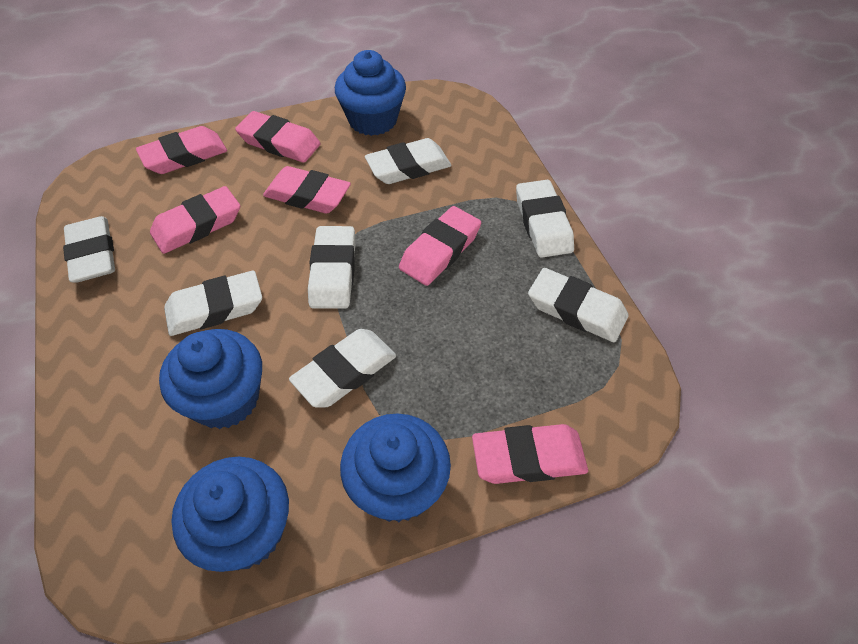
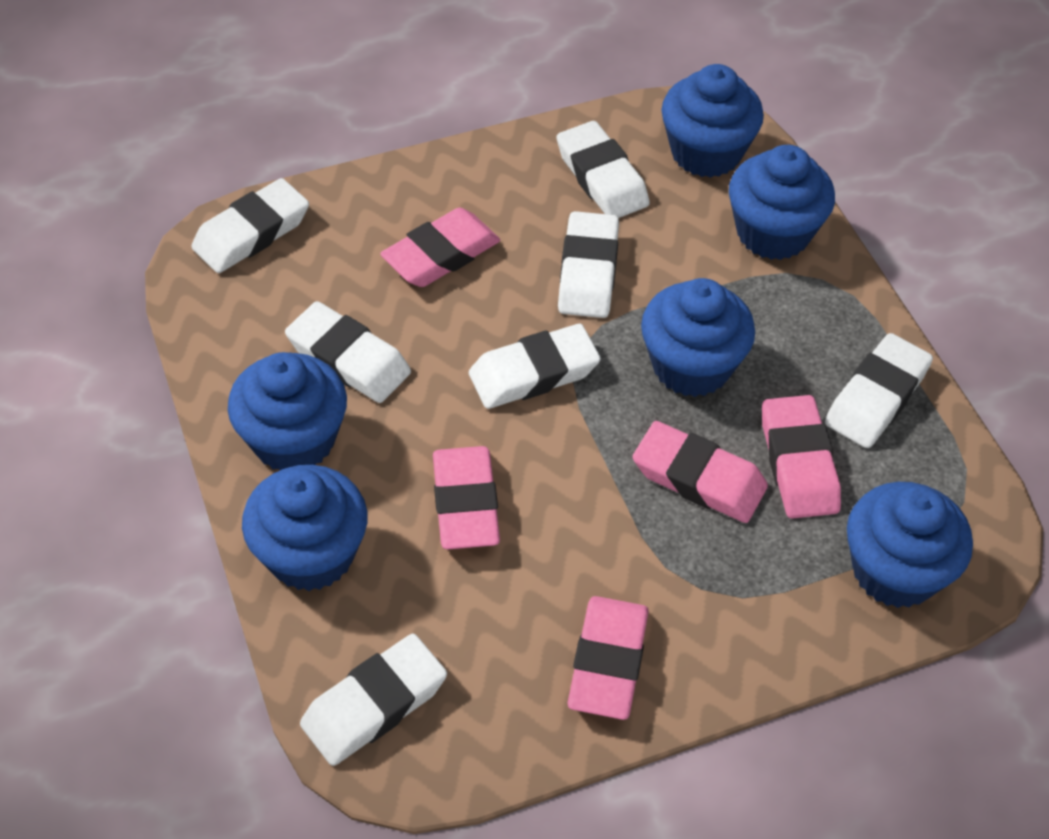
blue cupcake: 4 -> 6
pink eraser: 6 -> 5

